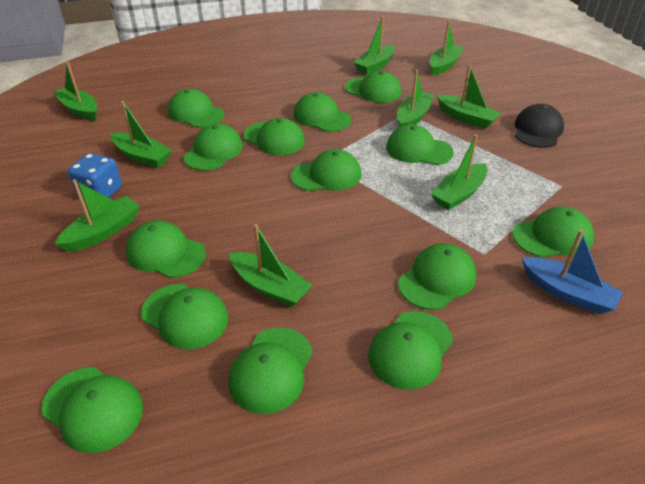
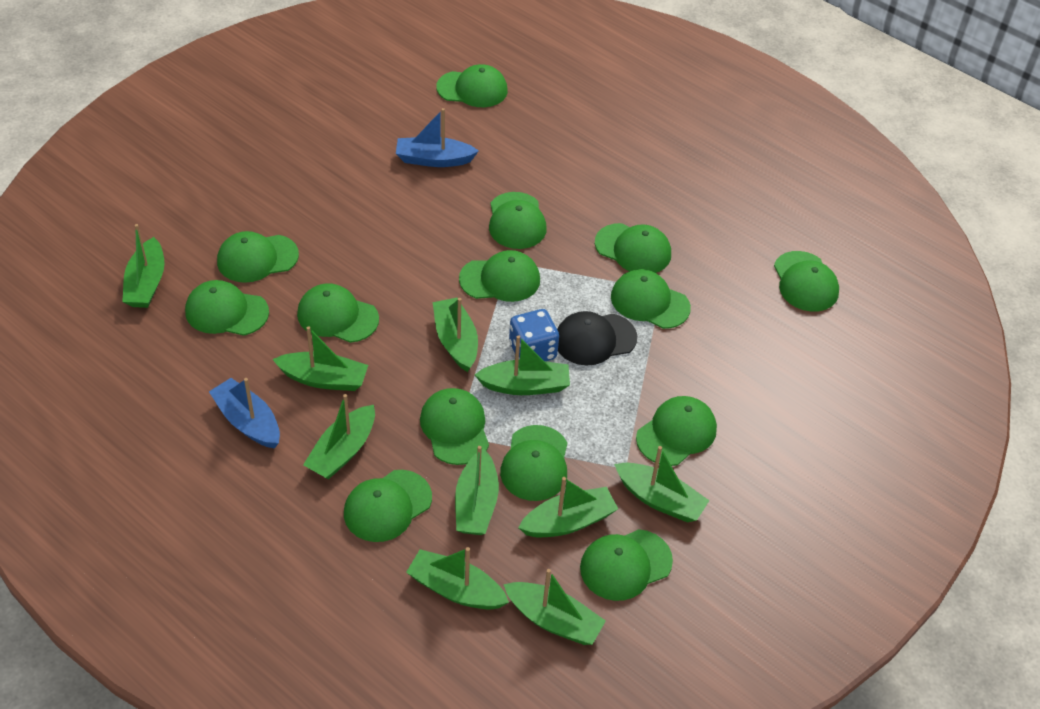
blue boat: 1 -> 2
green boat: 9 -> 10

